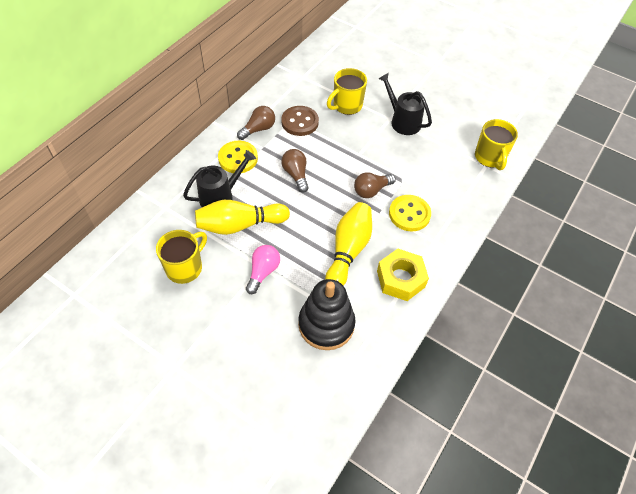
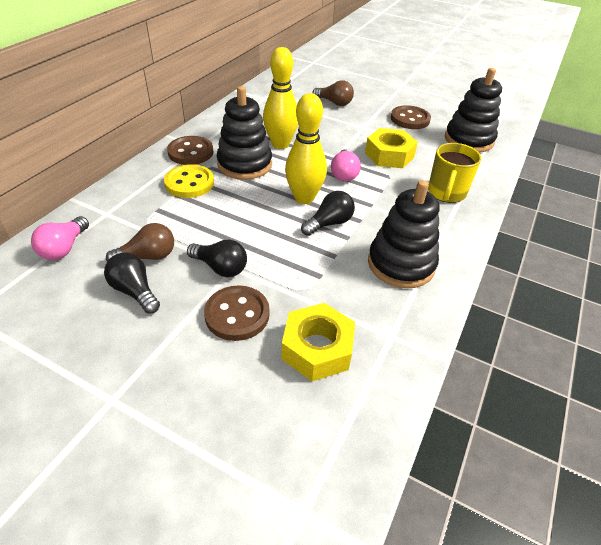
black light bulb: 0 -> 3
black stacking toy: 1 -> 3
black watering can: 2 -> 0
brown button: 1 -> 3
brown light bulb: 3 -> 2
pink light bulb: 1 -> 2
yellow button: 2 -> 1
yellow mug: 3 -> 1
yellow nut: 1 -> 2

